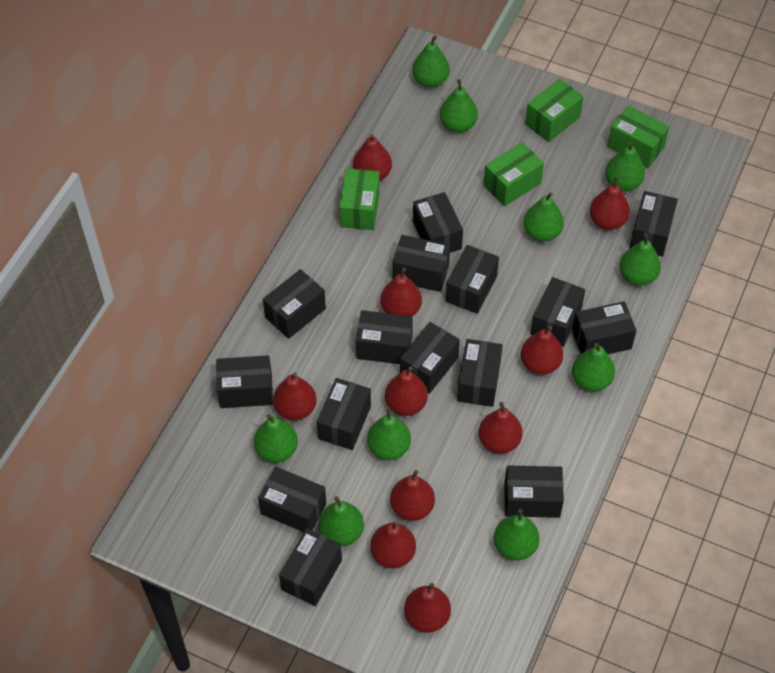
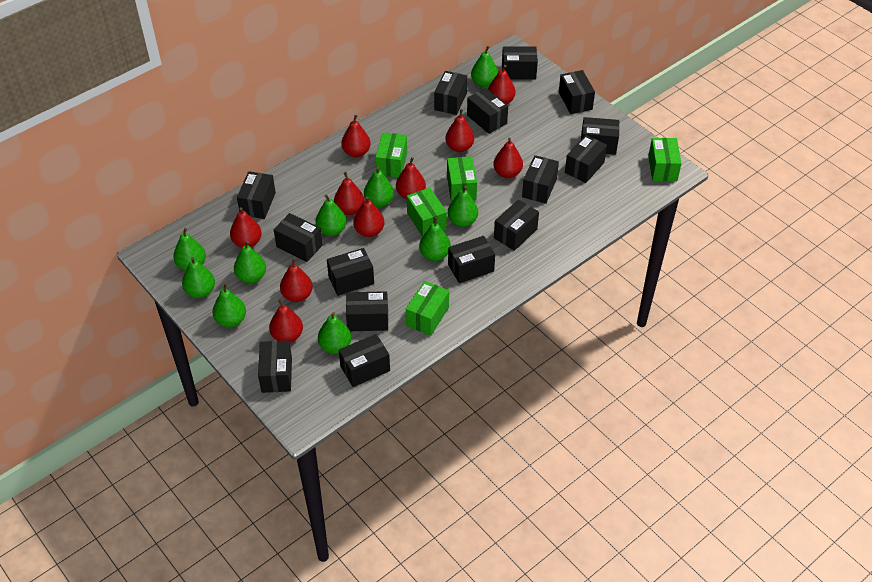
green box: 4 -> 5

